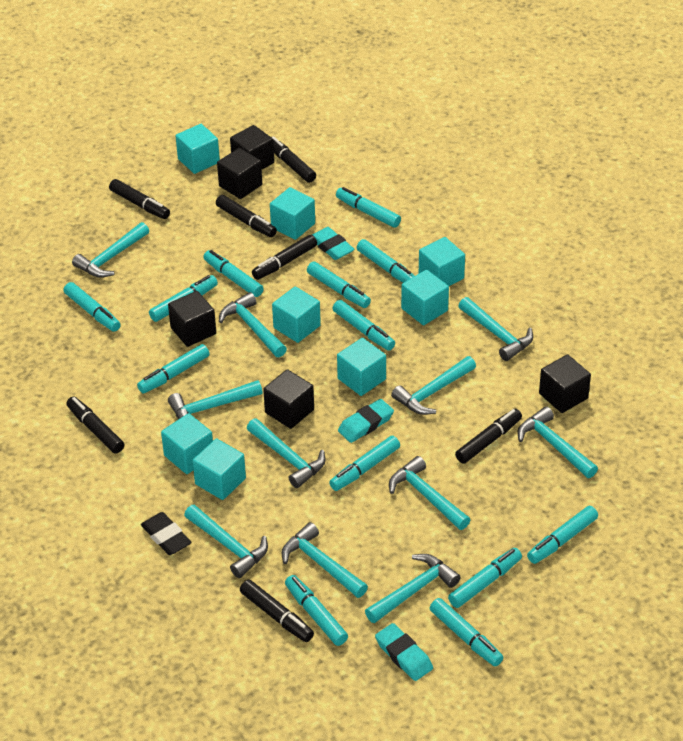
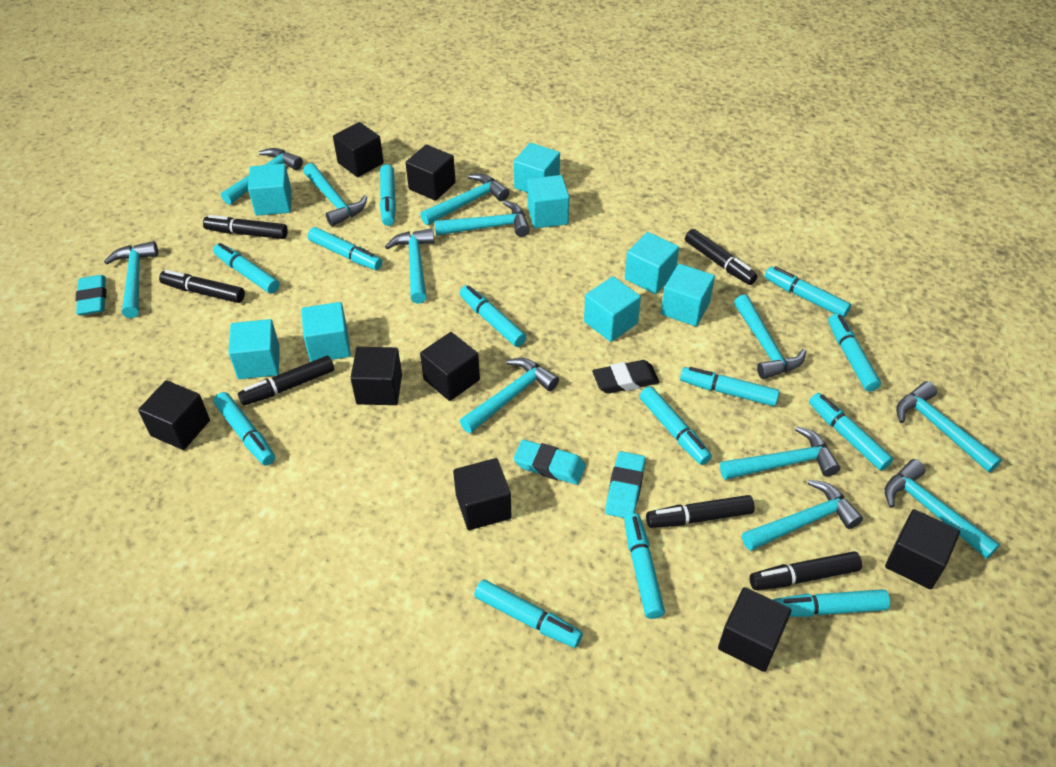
black cube: 5 -> 8
black marker: 7 -> 6
turquoise hammer: 11 -> 12

